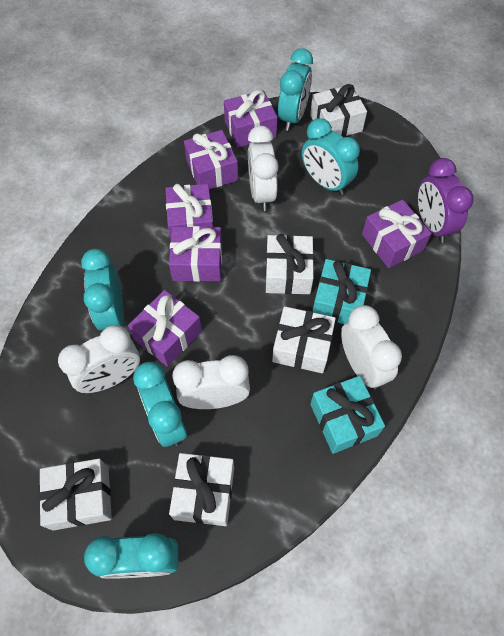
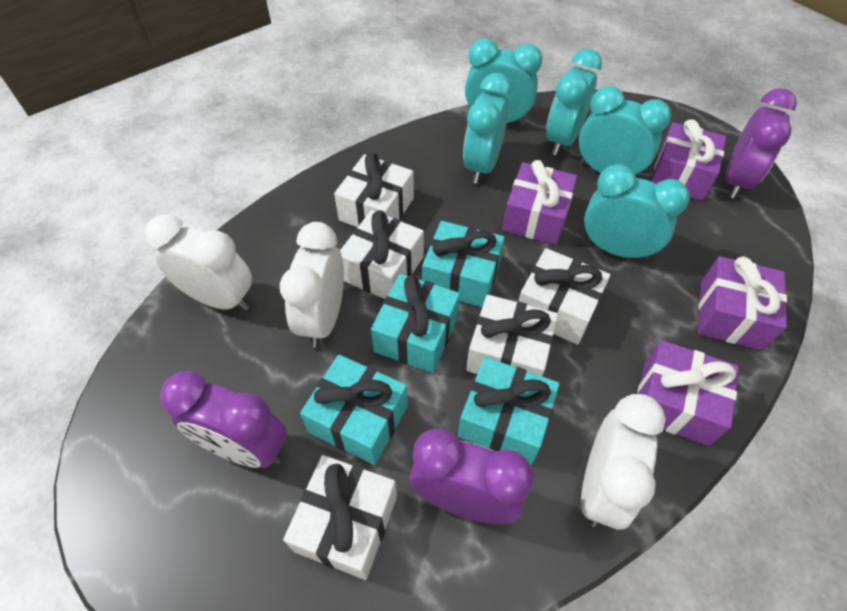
purple clock: 1 -> 3
purple gift: 6 -> 4
turquoise gift: 2 -> 4
white clock: 4 -> 3

